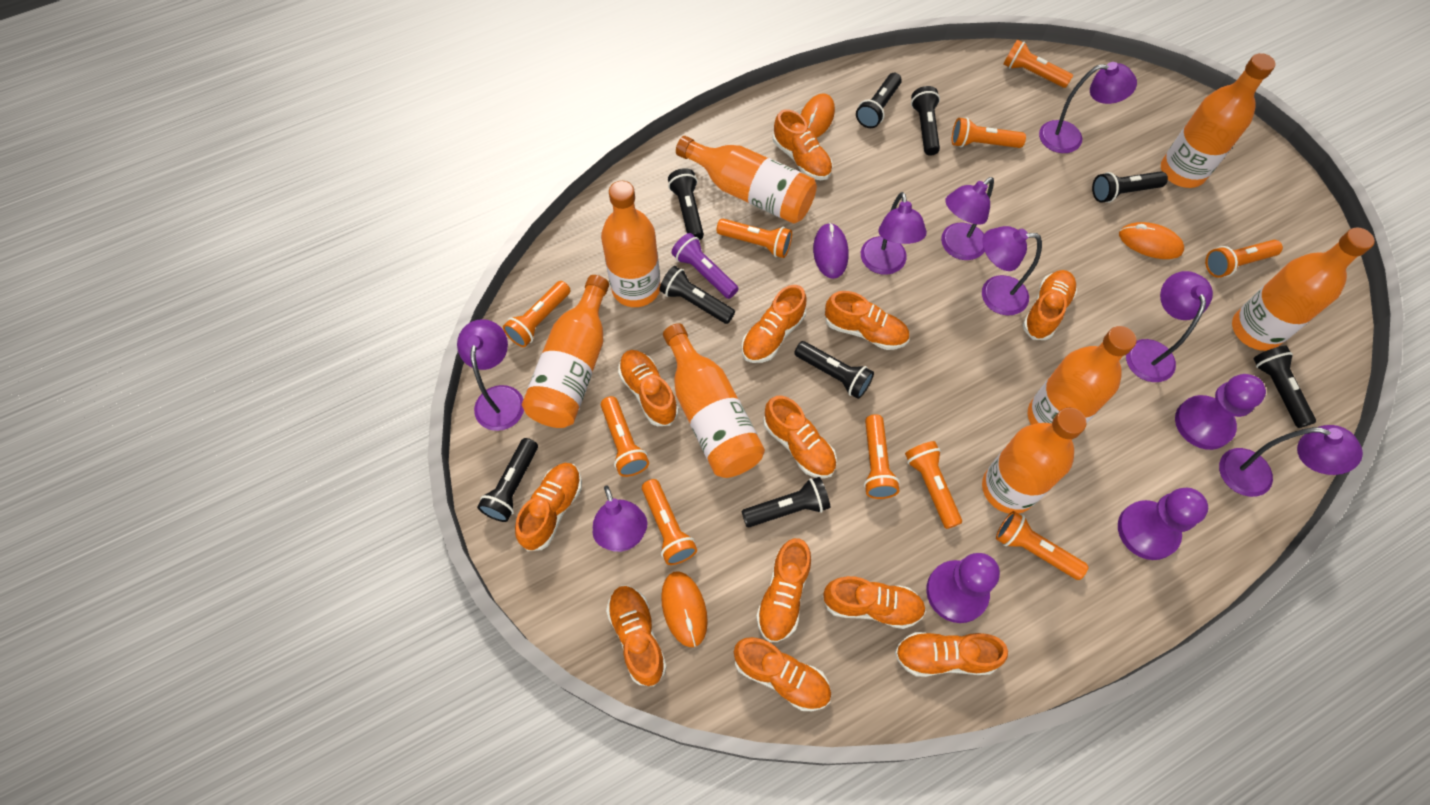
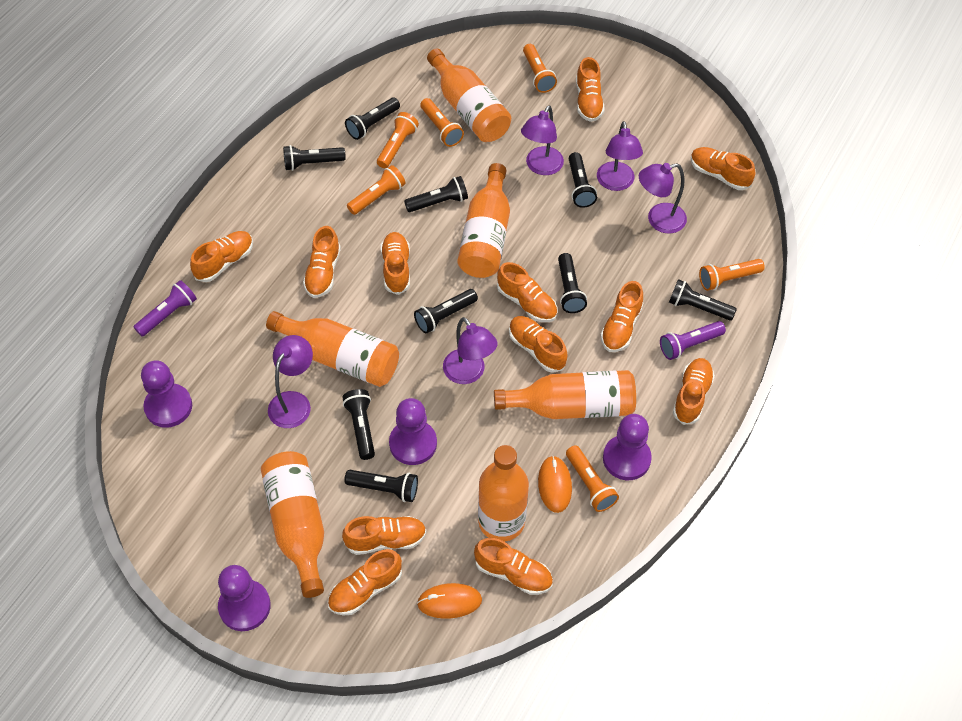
orange bottle: 8 -> 6
orange flashlight: 10 -> 6
orange mouse: 3 -> 2
purple flashlight: 1 -> 2
purple lamp: 8 -> 5
purple mouse: 1 -> 0
purple pawn: 3 -> 4

